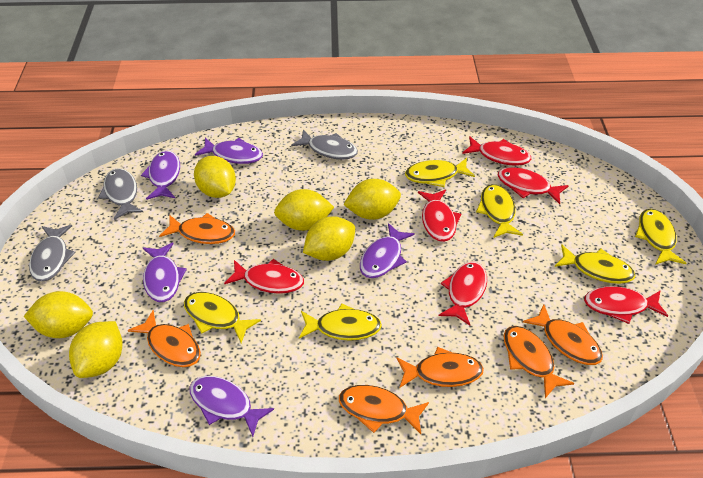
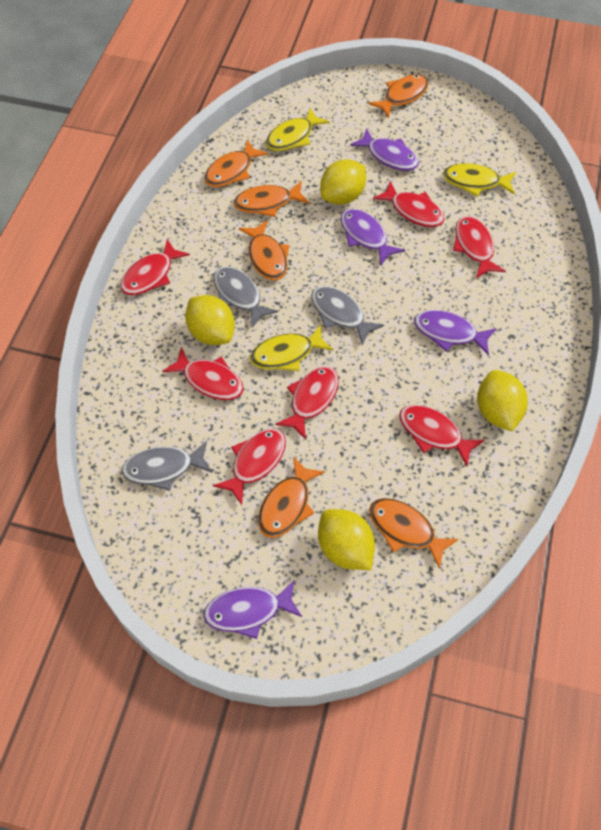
purple fish: 5 -> 4
red fish: 6 -> 7
yellow fish: 6 -> 3
yellow lemon: 6 -> 4

